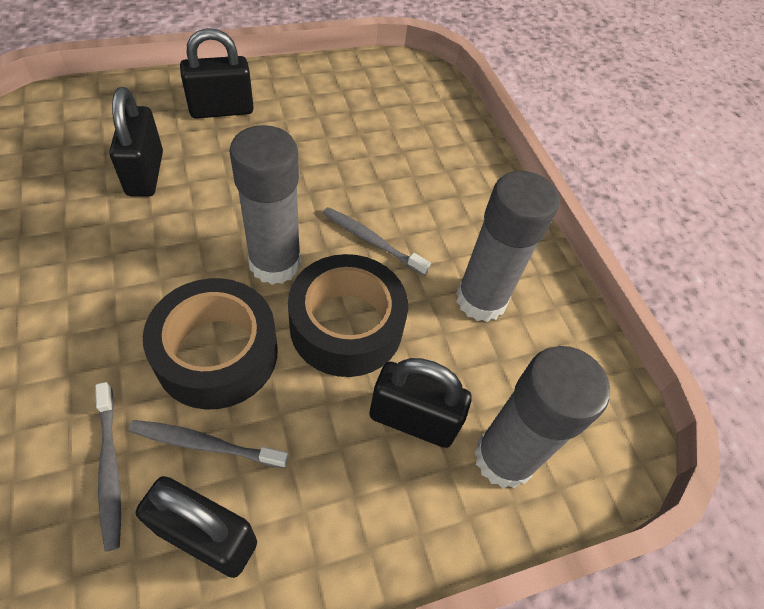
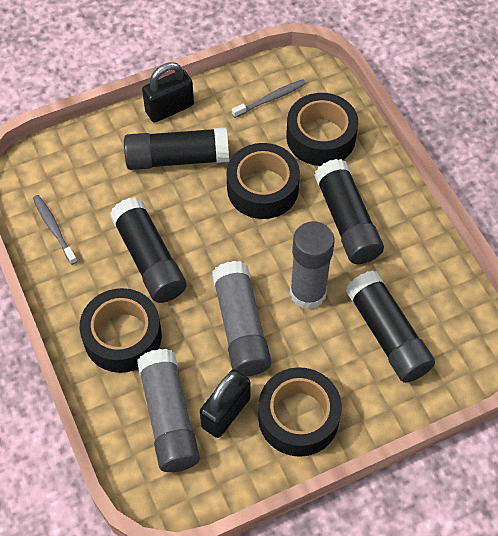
black glue stick: 0 -> 4
black padlock: 4 -> 2
black tape: 2 -> 4
grey toothbrush: 3 -> 2

